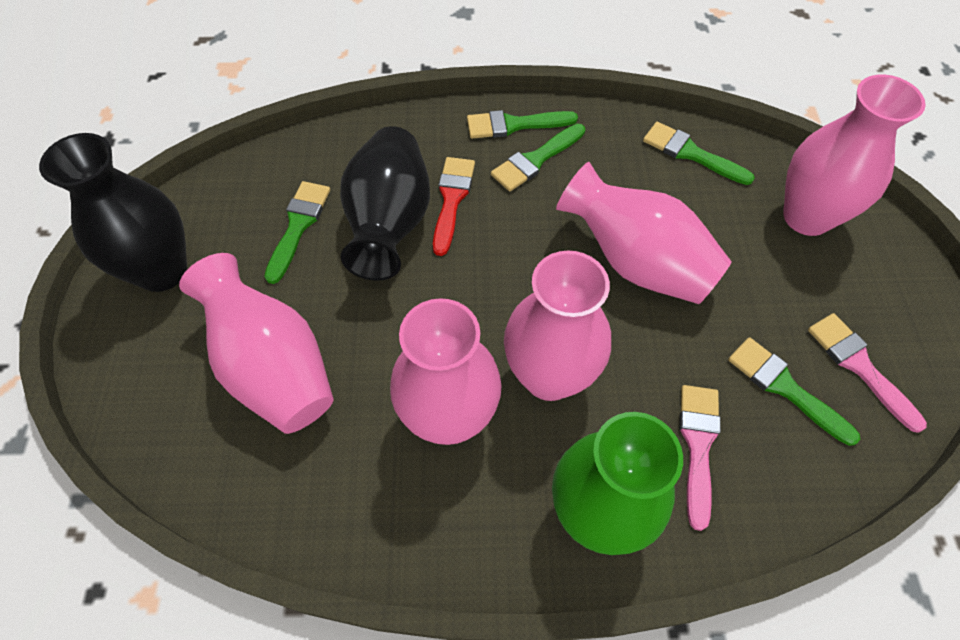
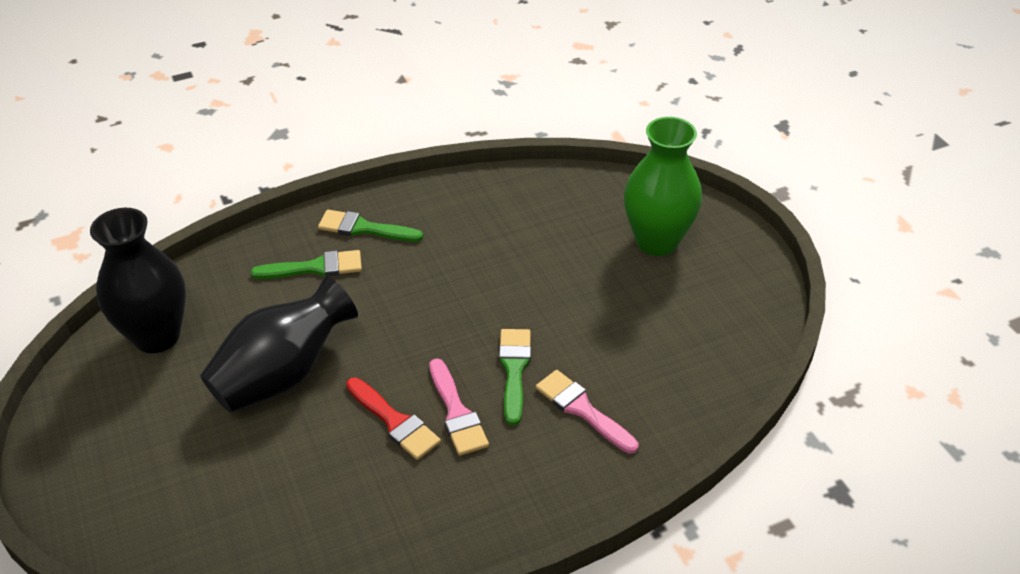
green brush: 5 -> 3
pink vase: 5 -> 0

